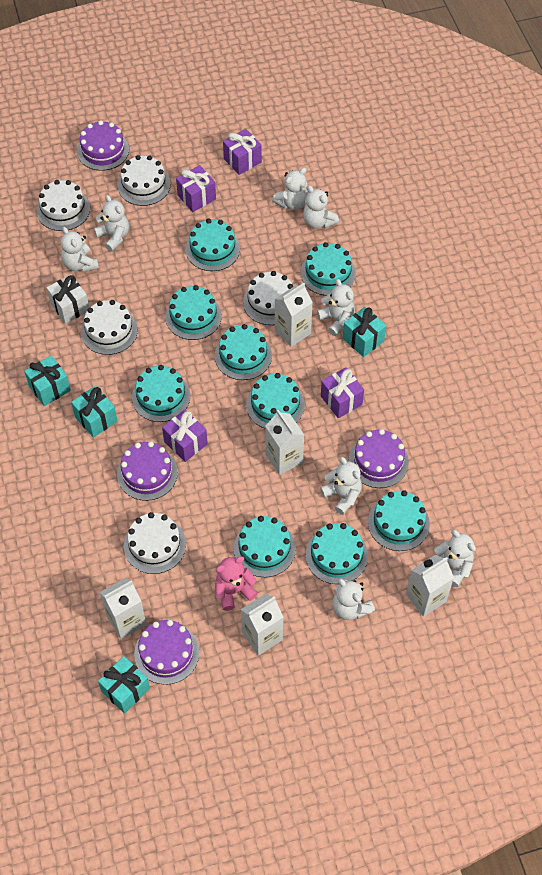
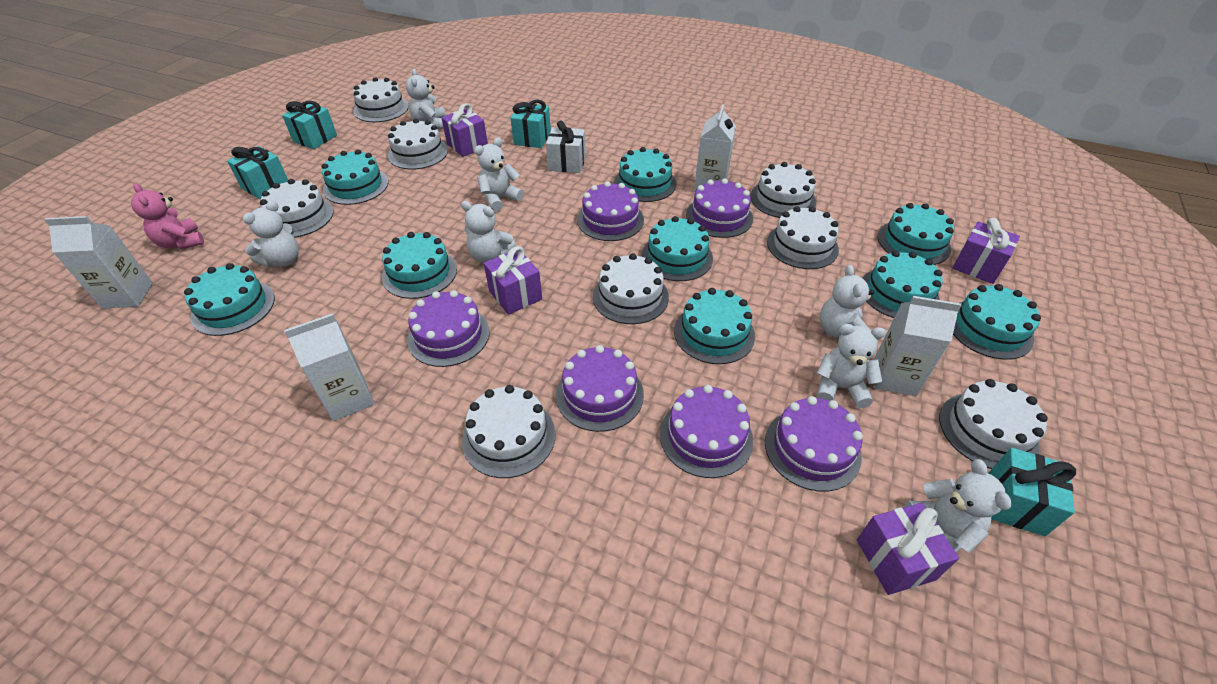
purple cake: 4 -> 6
white cake: 5 -> 8
white carton: 5 -> 4
white teddy bear: 8 -> 7

